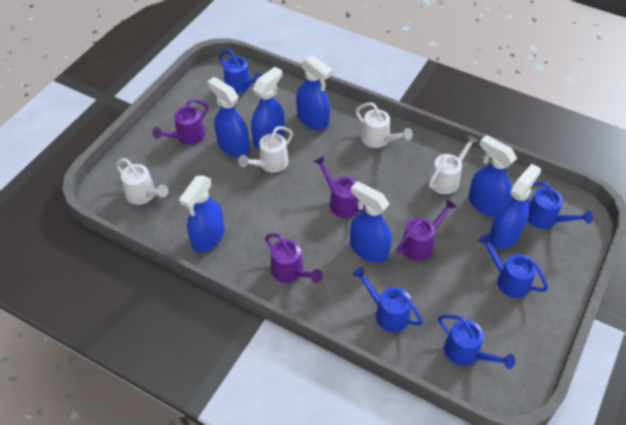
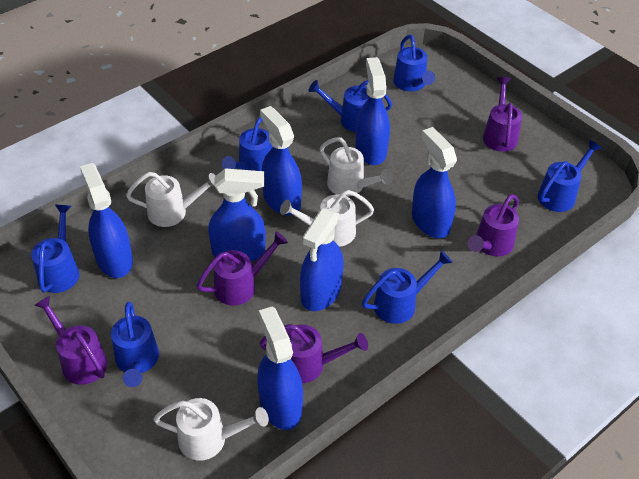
blue watering can: 5 -> 7
purple watering can: 4 -> 5

